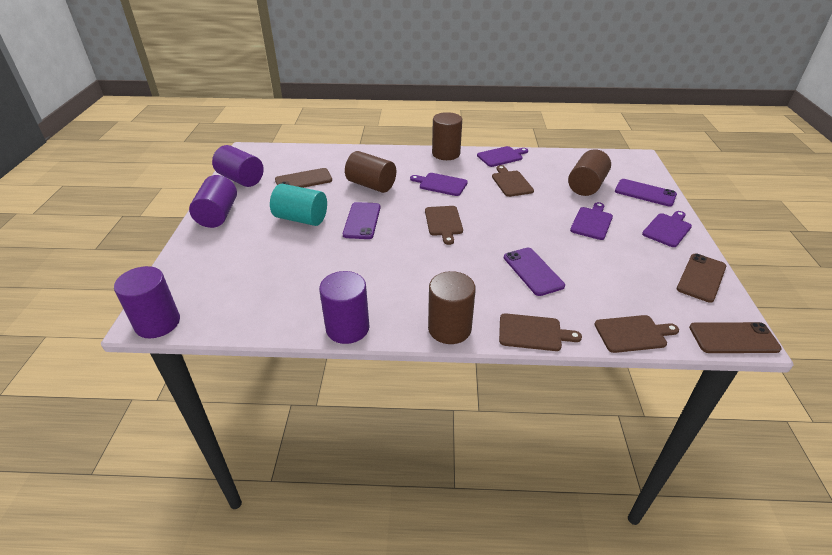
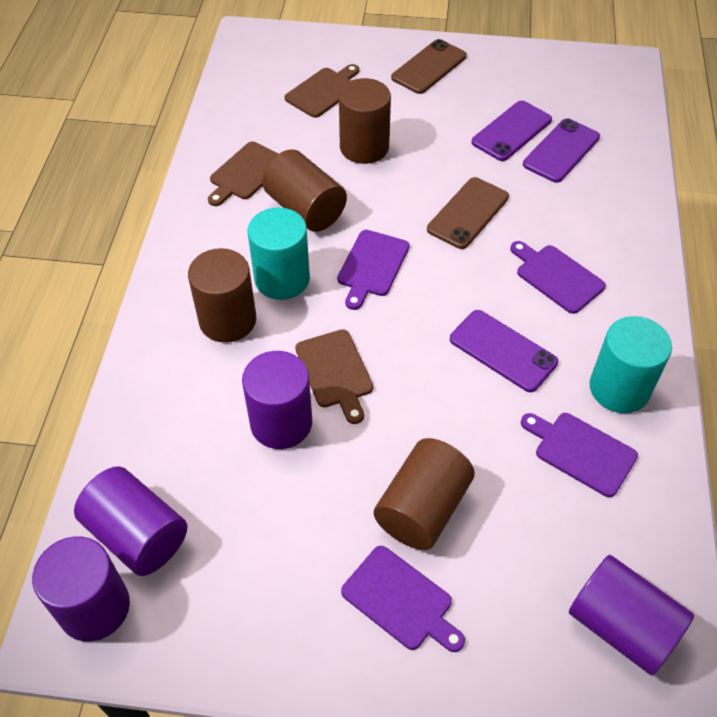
brown cutting board: 4 -> 3
brown phone: 3 -> 2
turquoise cylinder: 1 -> 2

